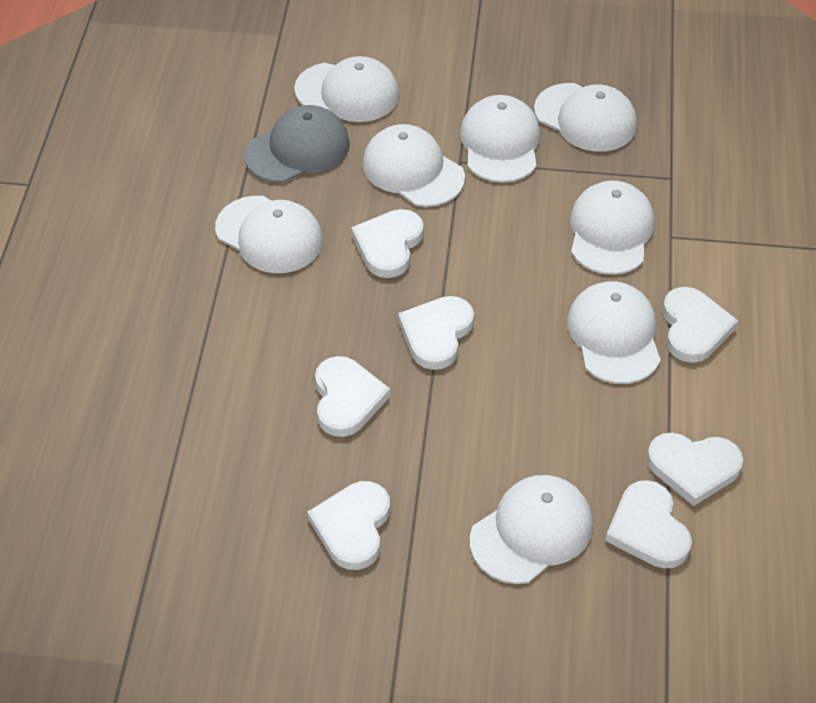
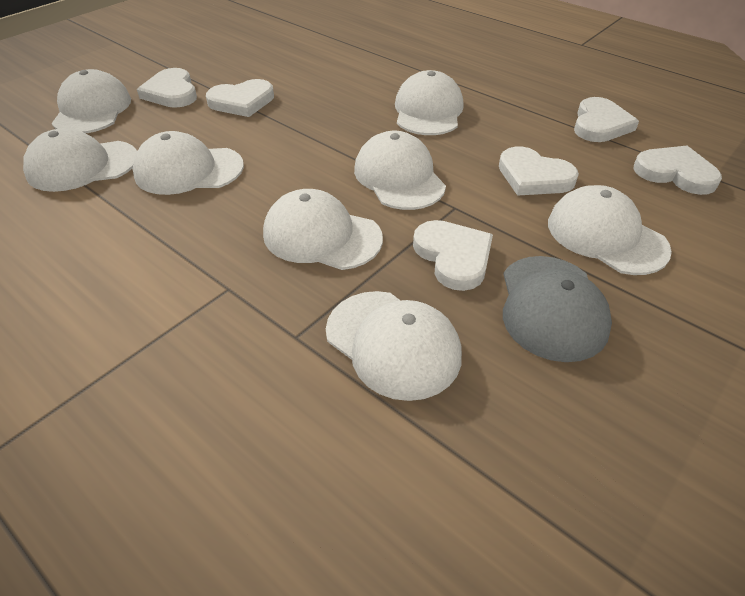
white heart: 7 -> 6

